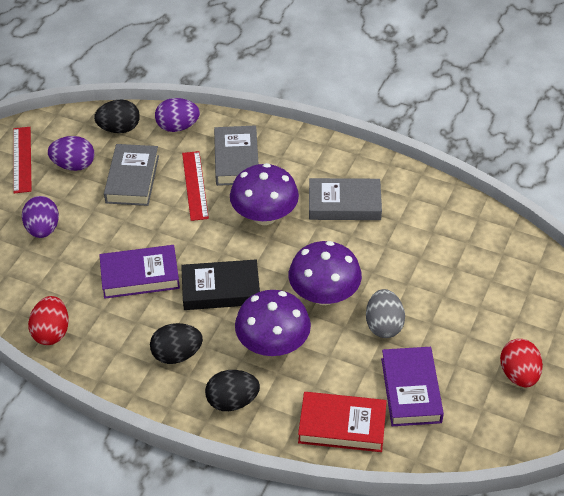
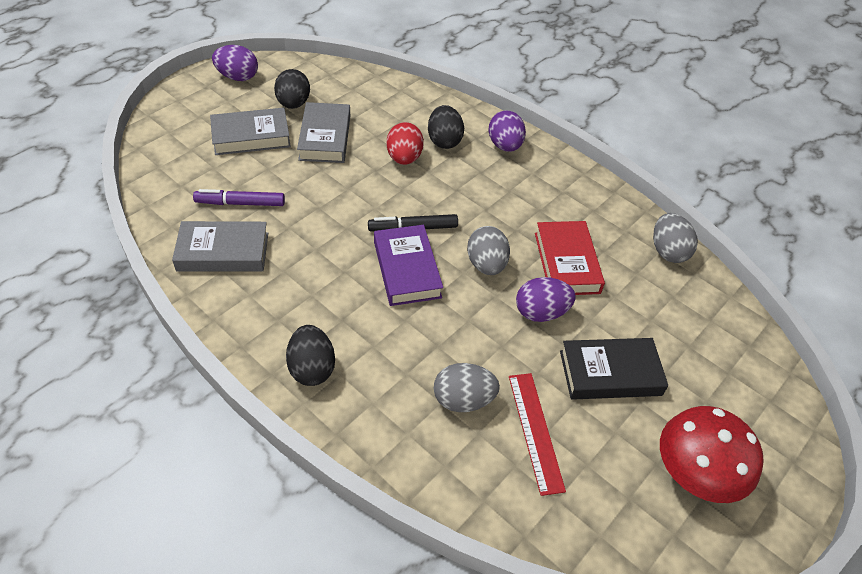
black marker: 0 -> 1
grey egg: 1 -> 3
purple book: 2 -> 1
purple marker: 0 -> 1
purple mushroom: 3 -> 0
red egg: 2 -> 1
red mushroom: 0 -> 1
red ruler: 2 -> 1

